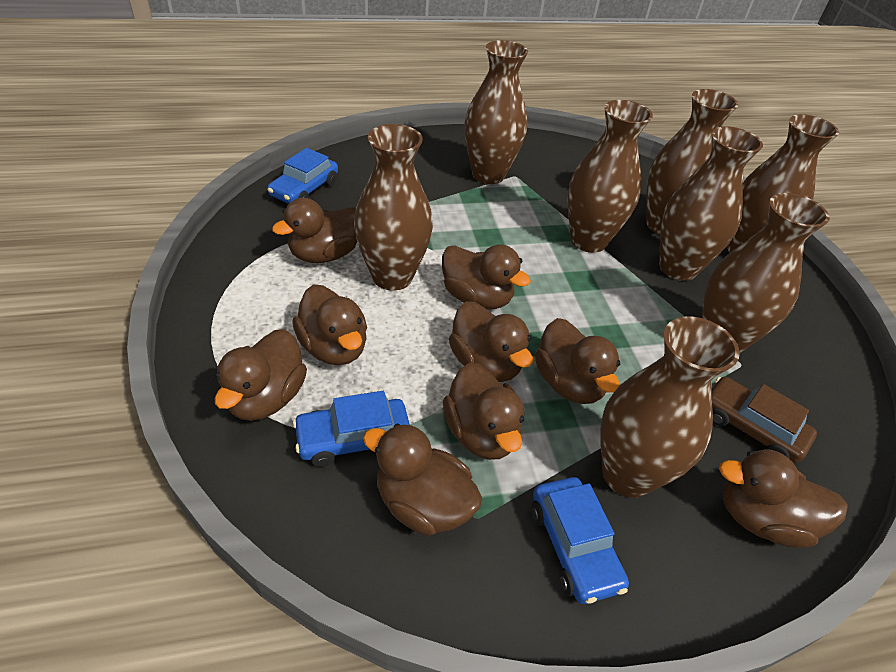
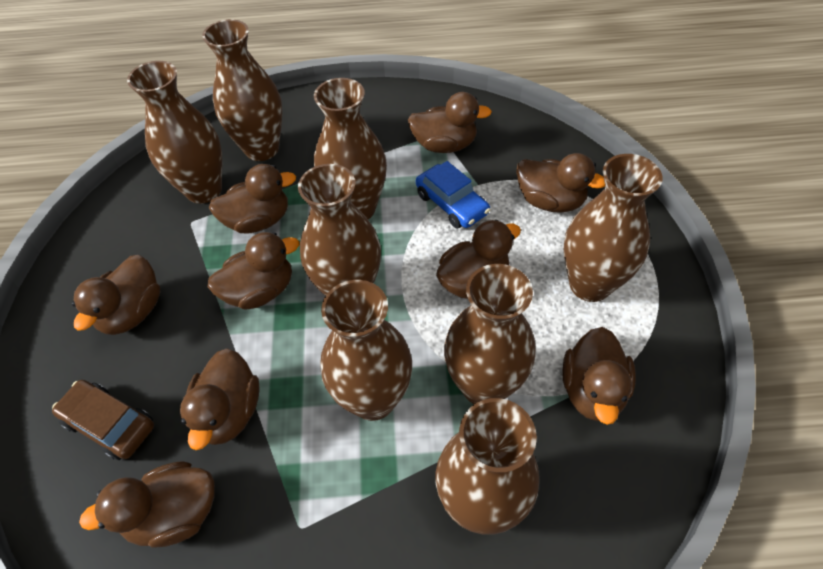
blue car: 3 -> 1

